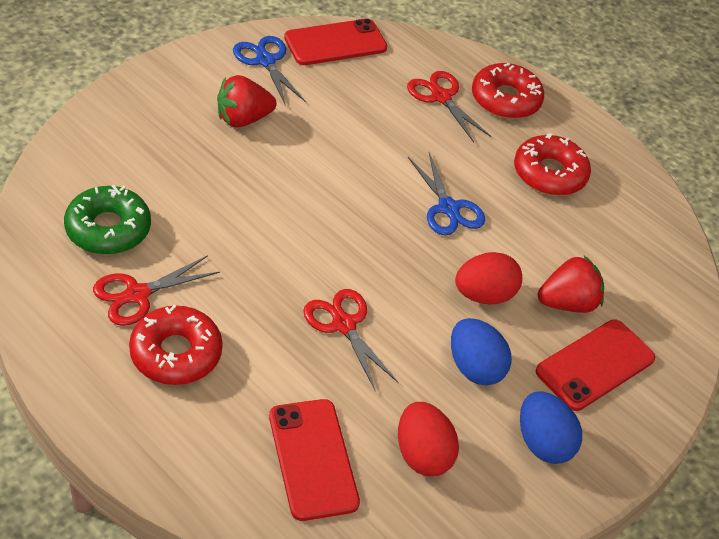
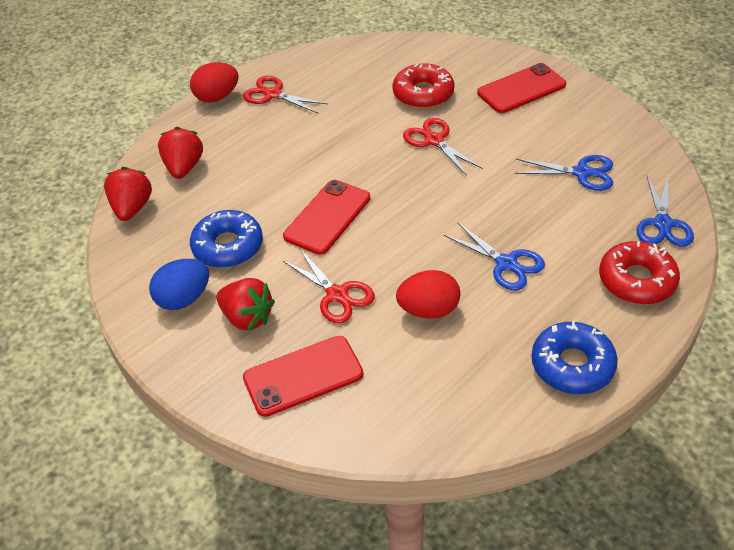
blue donut: 0 -> 2
blue egg: 2 -> 1
blue scissors: 2 -> 3
green donut: 1 -> 0
red donut: 3 -> 2
red strawberry: 2 -> 3

